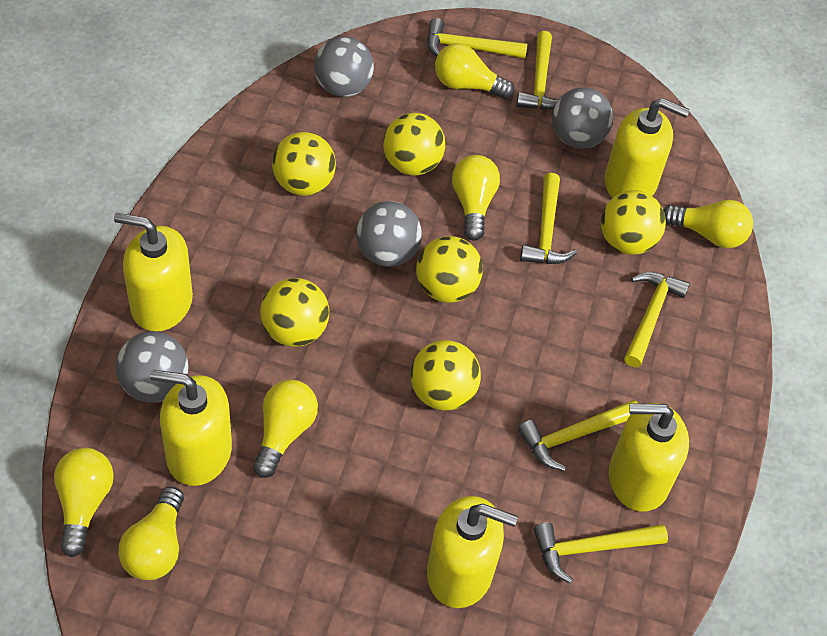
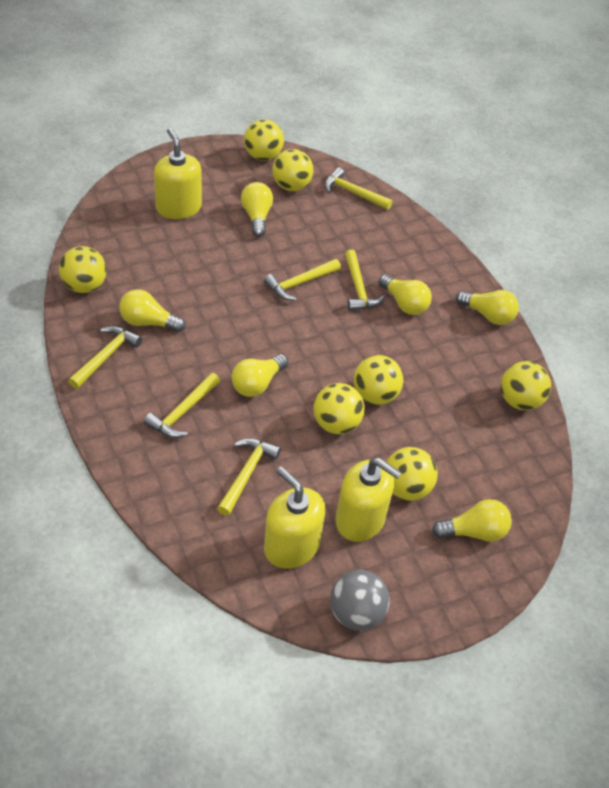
grey ball: 4 -> 1
yellow ball: 6 -> 7
yellow soap dispenser: 5 -> 3

